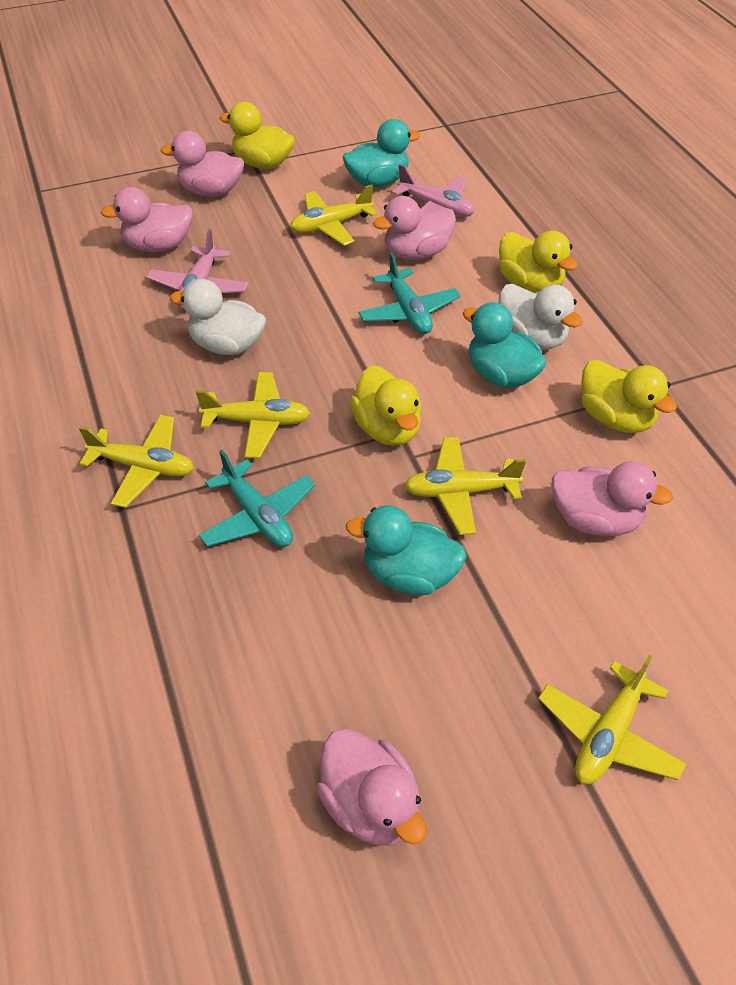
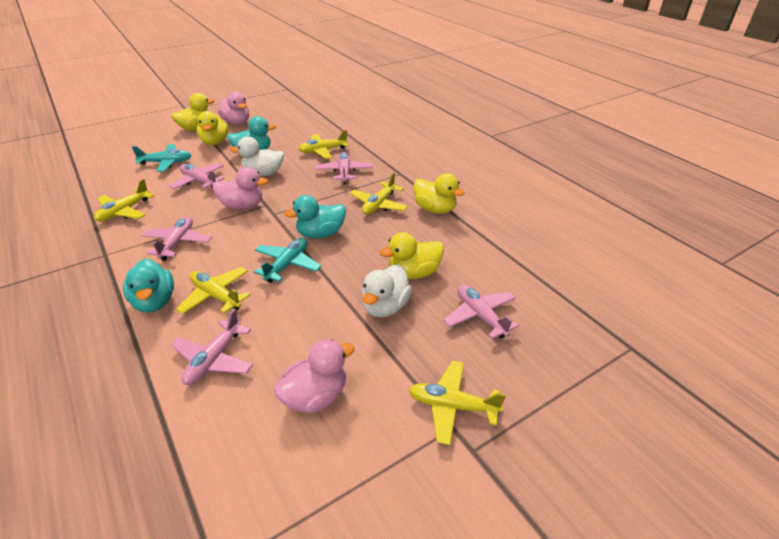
pink duck: 5 -> 3
pink plane: 2 -> 5

